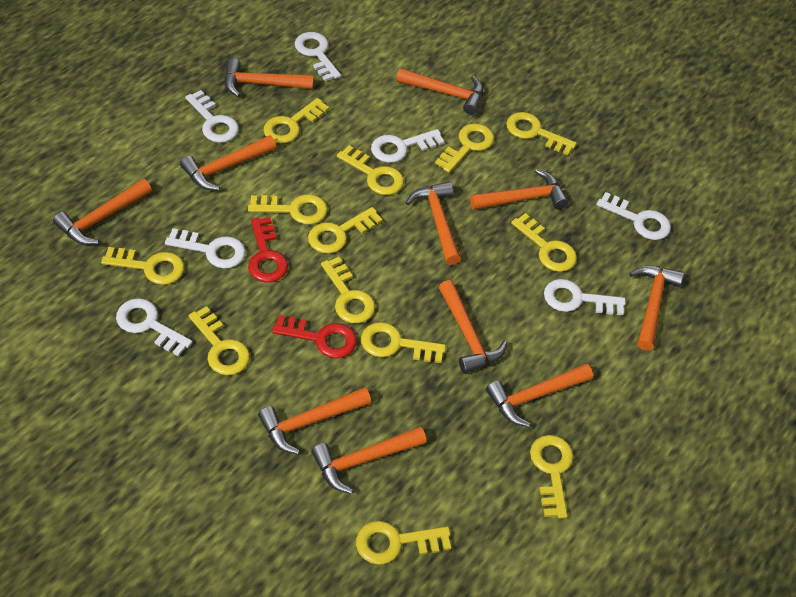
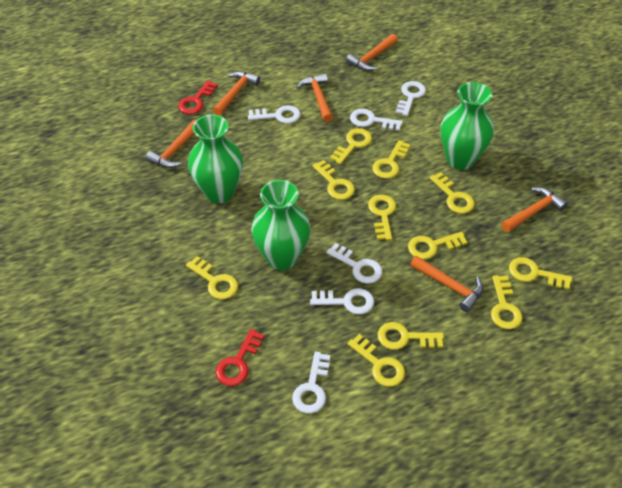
green vase: 0 -> 3
orange hammer: 11 -> 6
white key: 7 -> 6
yellow key: 13 -> 11

